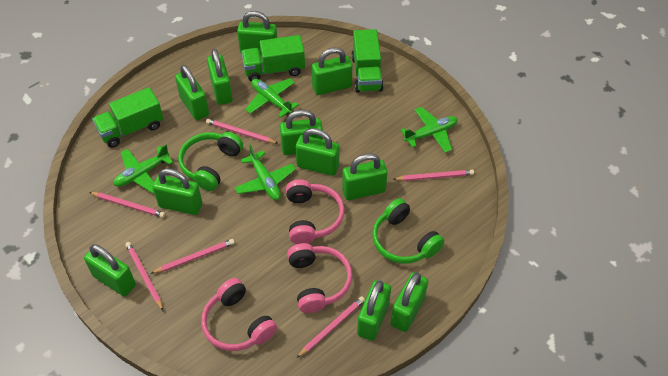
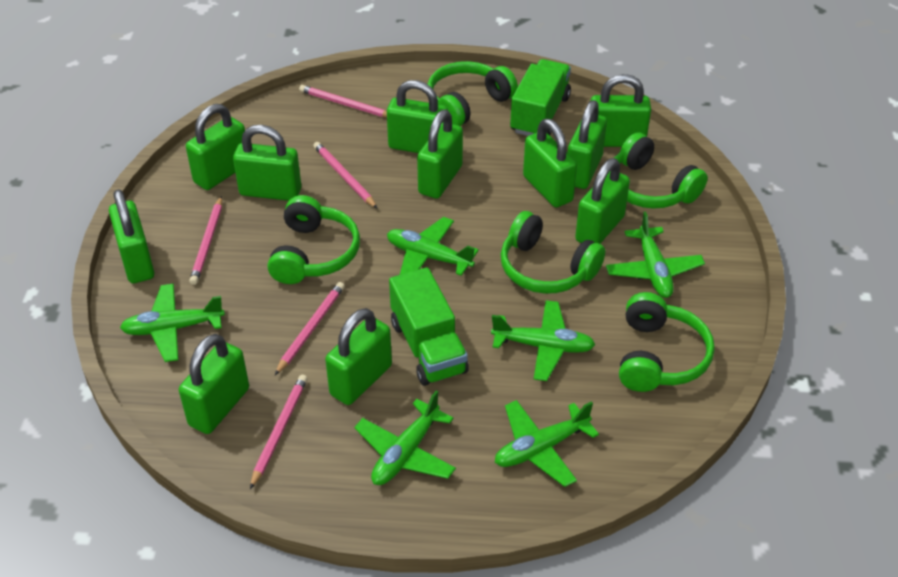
green headphones: 2 -> 5
green plane: 4 -> 6
green truck: 3 -> 2
pink headphones: 3 -> 0
pink pencil: 6 -> 5

